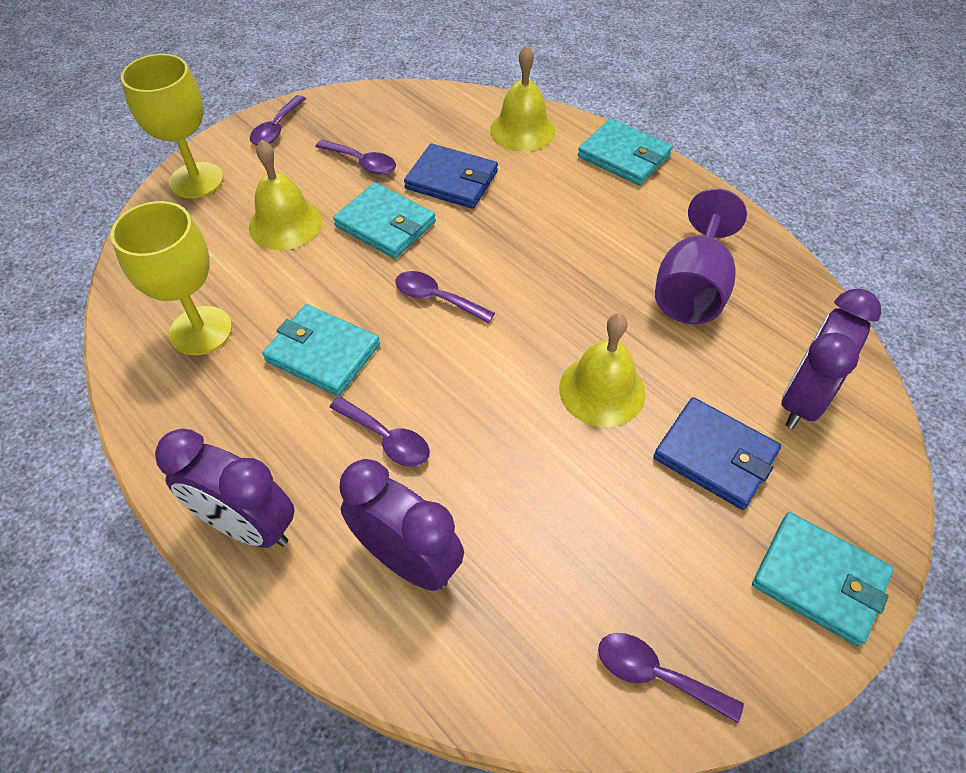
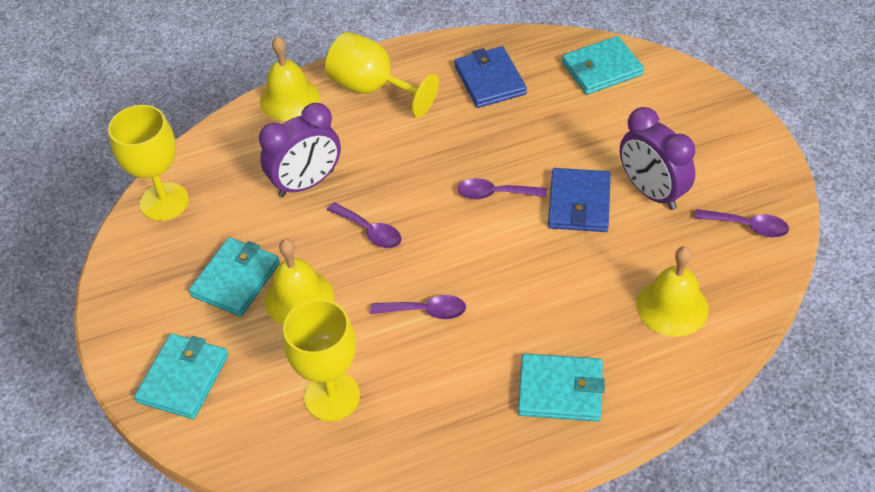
purple clock: 3 -> 2
purple goblet: 1 -> 0
purple spoon: 5 -> 4
yellow goblet: 2 -> 3

